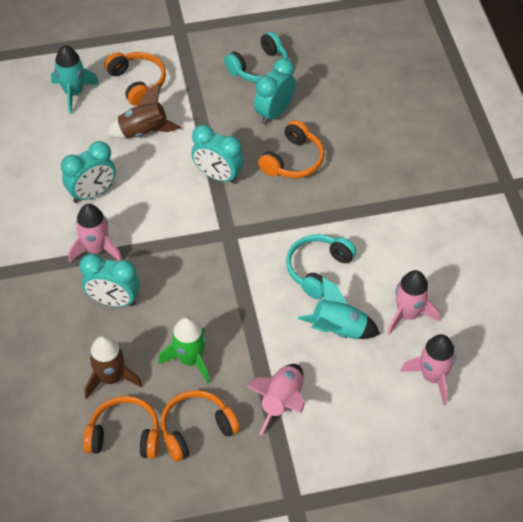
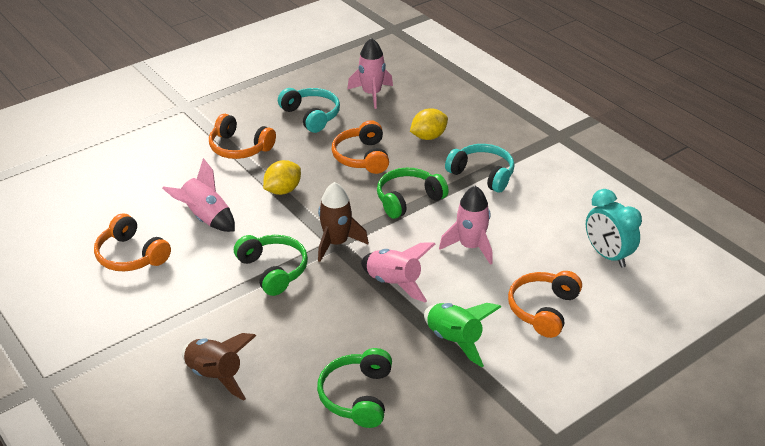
green headphones: 0 -> 3
turquoise clock: 4 -> 1
turquoise rocket: 2 -> 0
yellow lemon: 0 -> 2

